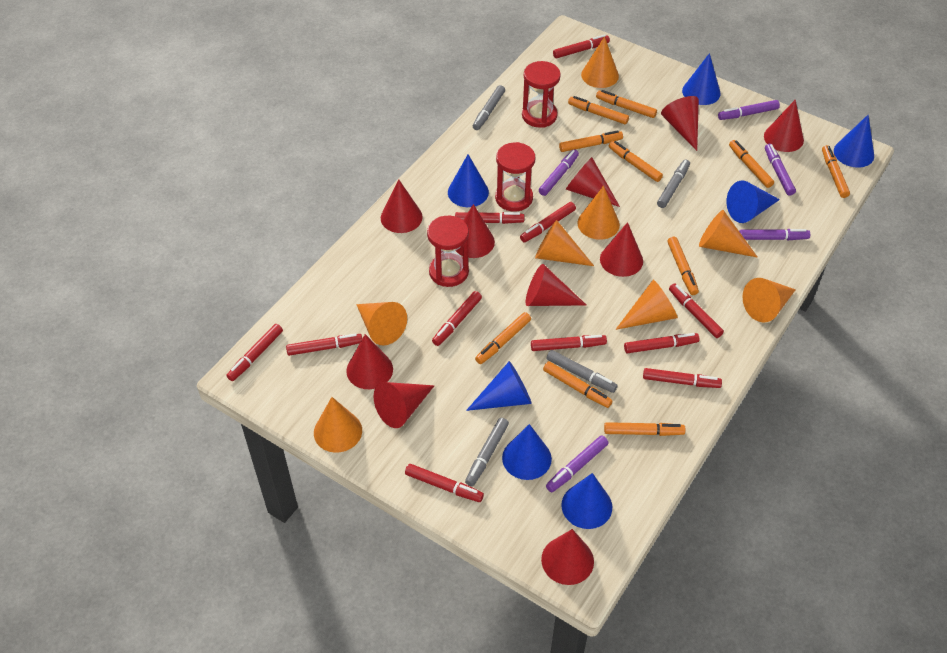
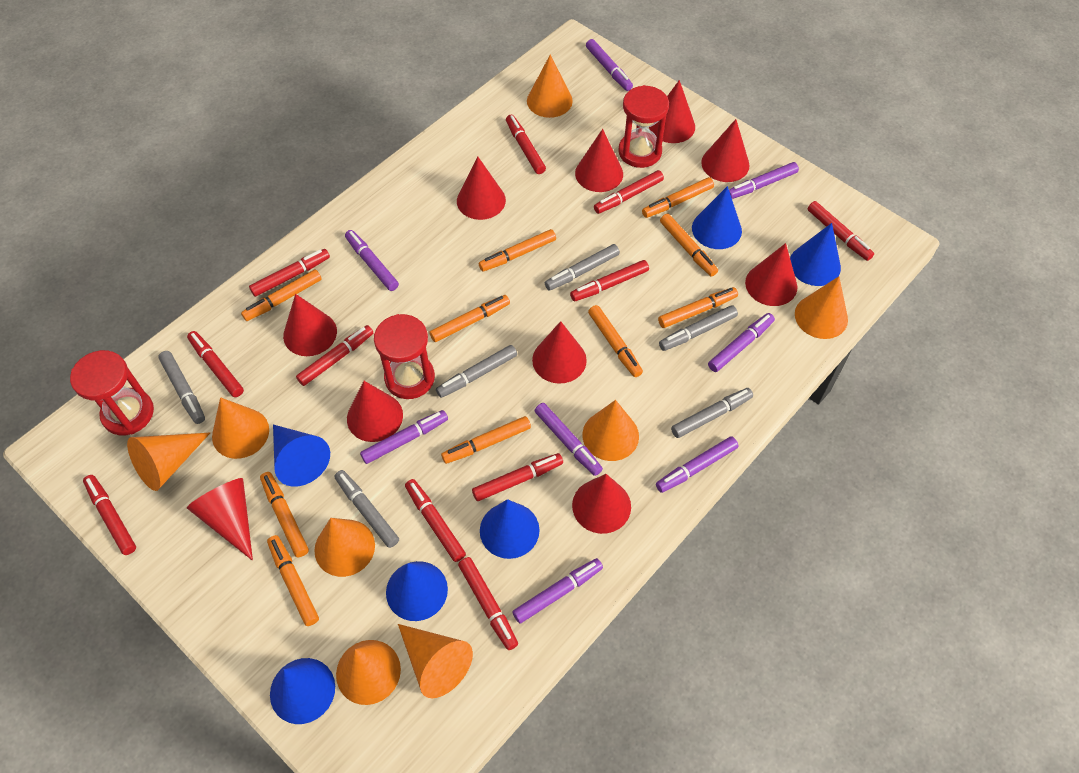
blue cone: 7 -> 6
grey marker: 4 -> 6
purple marker: 5 -> 8

